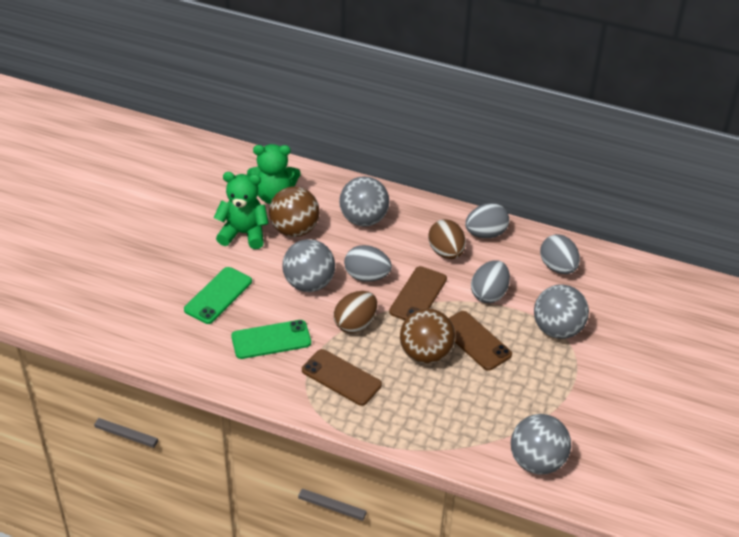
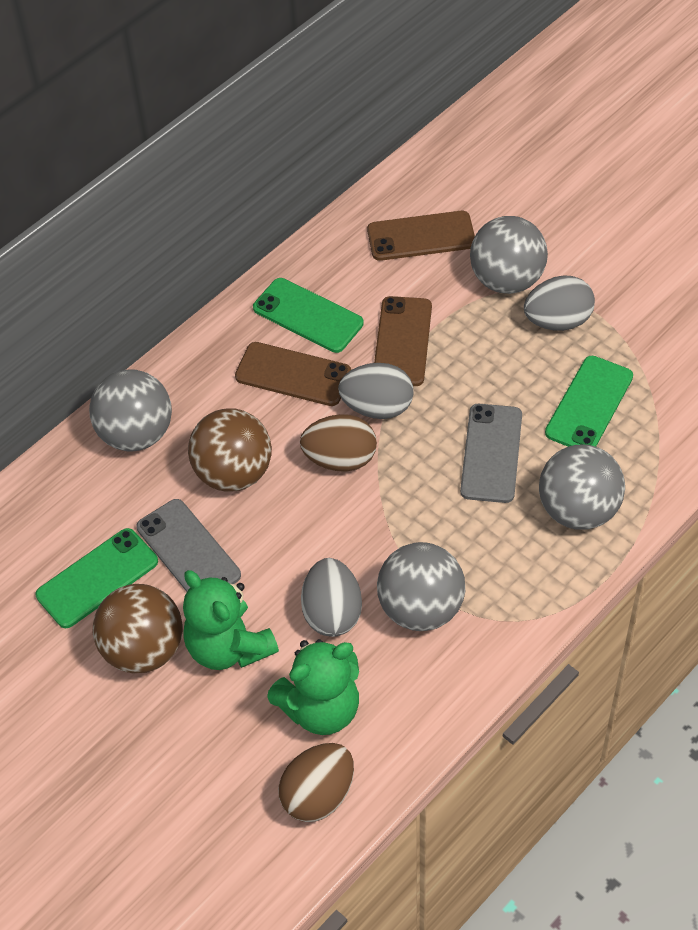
green phone: 2 -> 3
grey egg: 4 -> 3
grey phone: 0 -> 2

